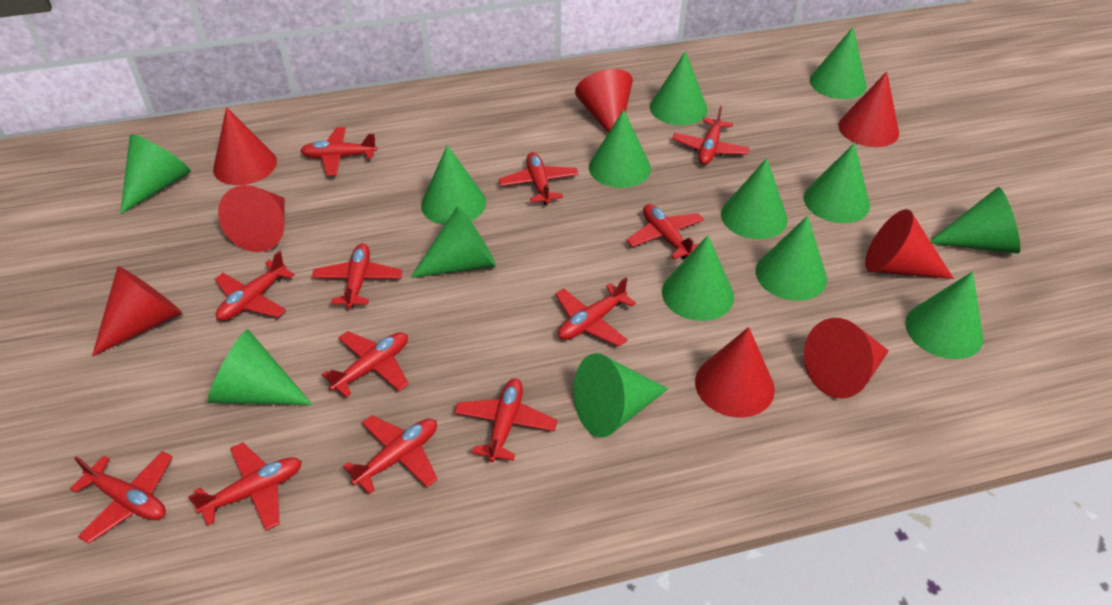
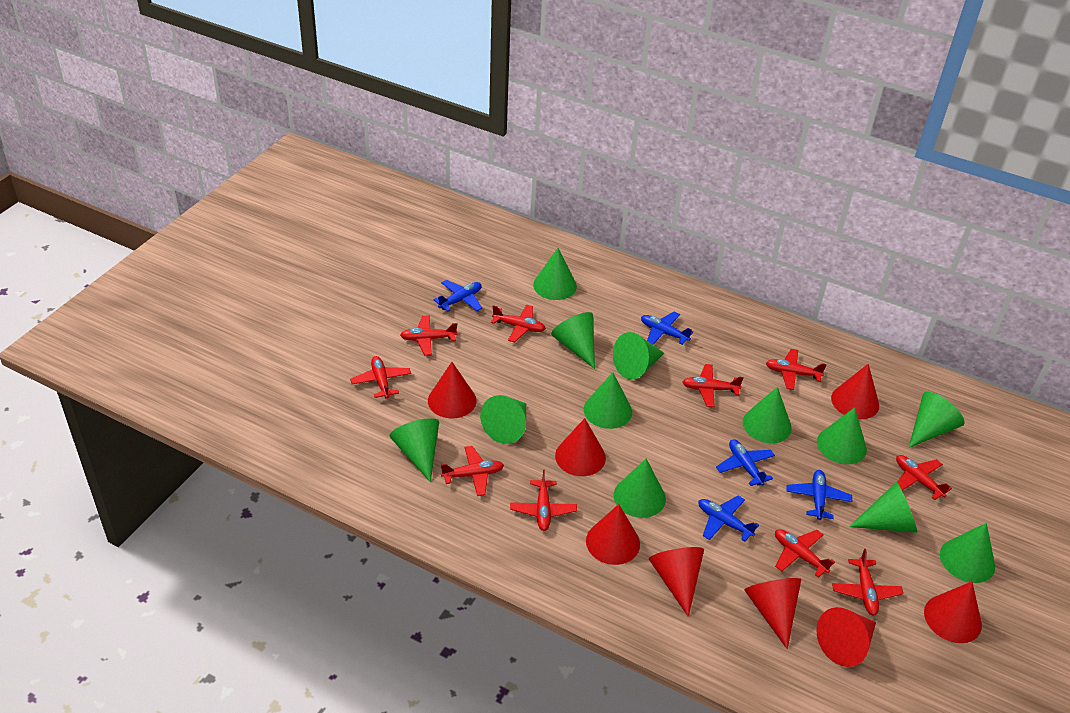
blue plane: 0 -> 5
green cone: 14 -> 12
red plane: 12 -> 10

